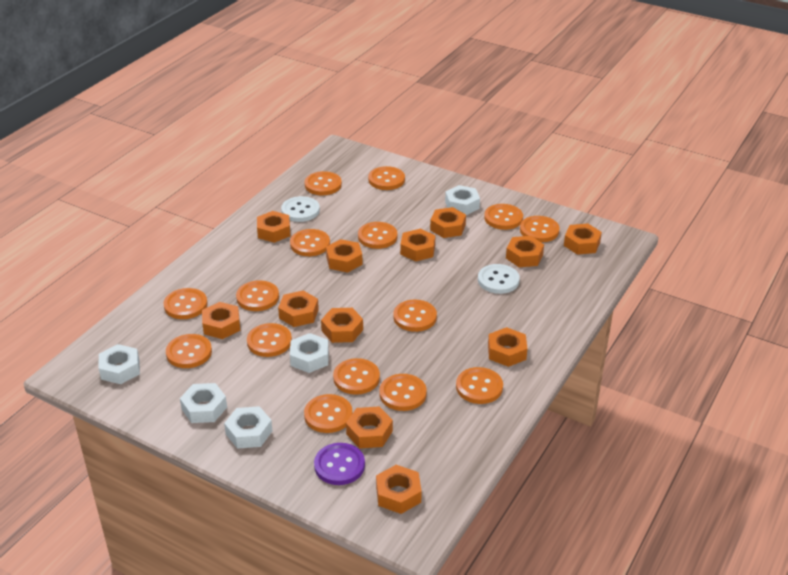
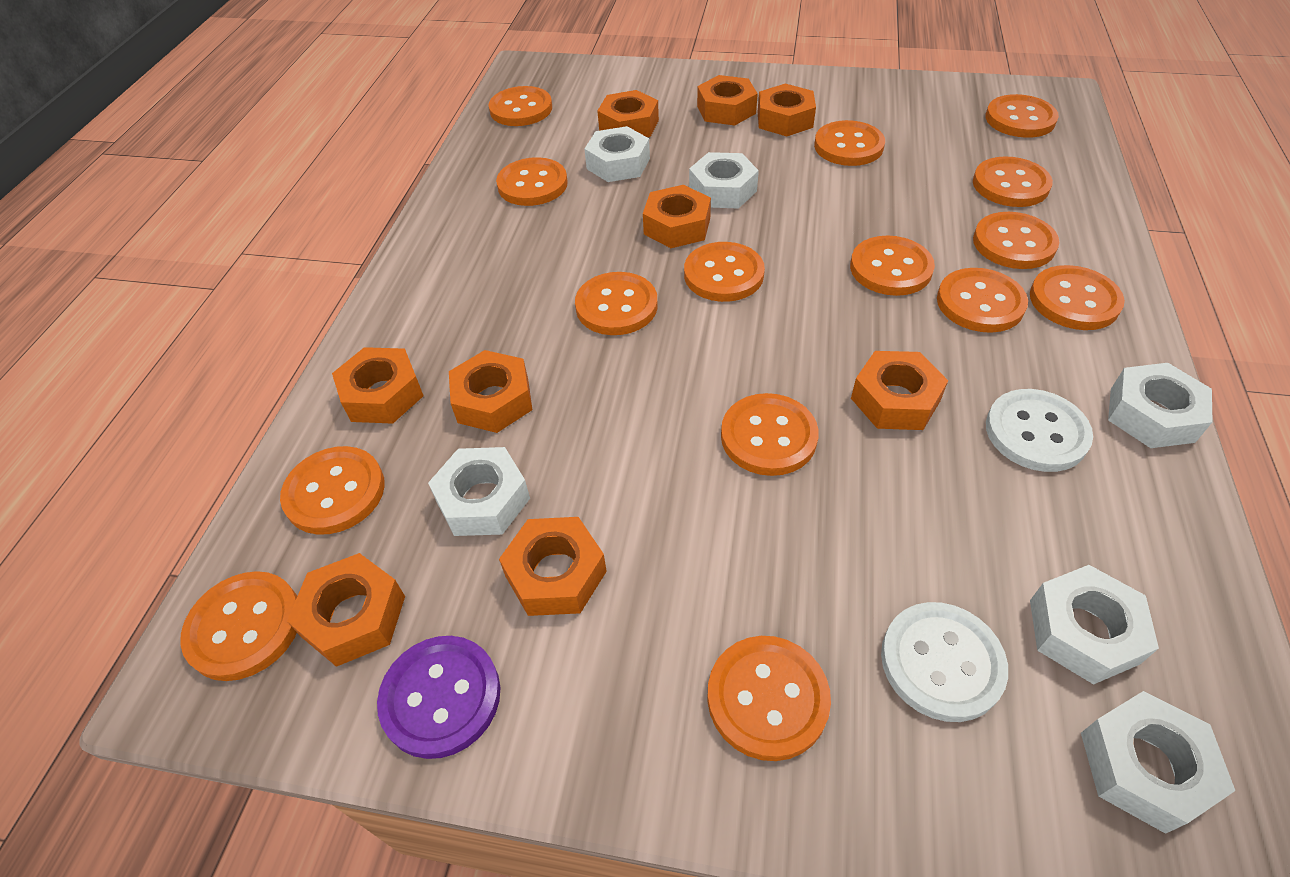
orange nut: 12 -> 9
white nut: 5 -> 6

